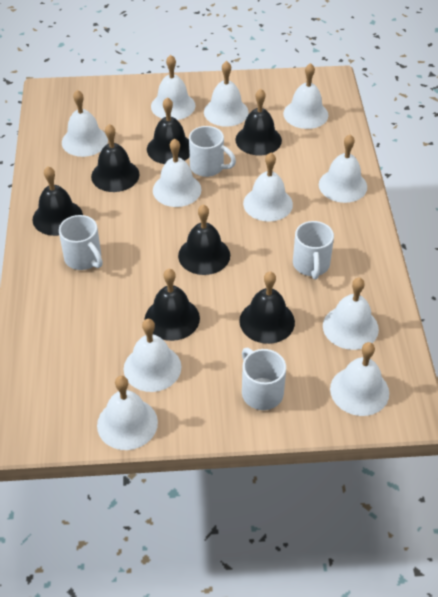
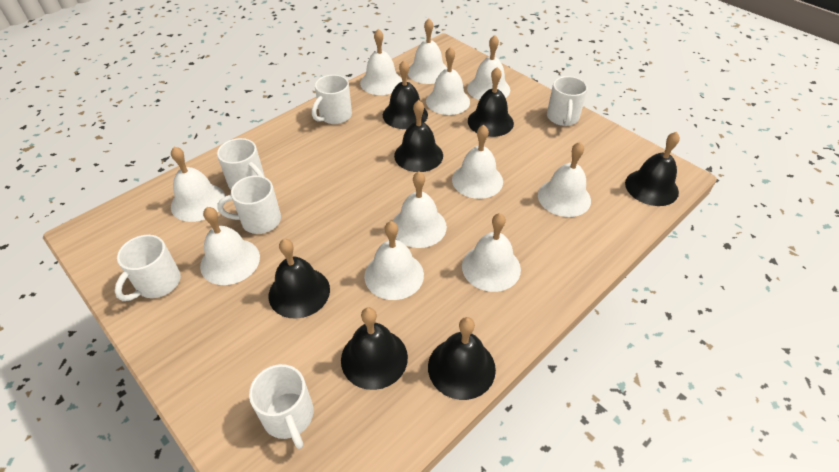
white mug: 4 -> 6

